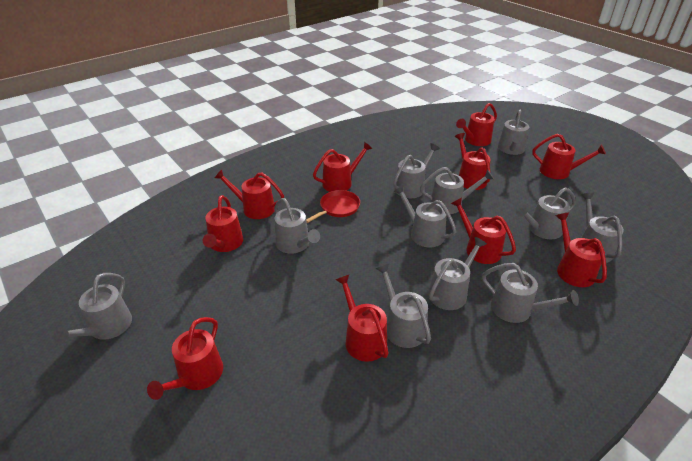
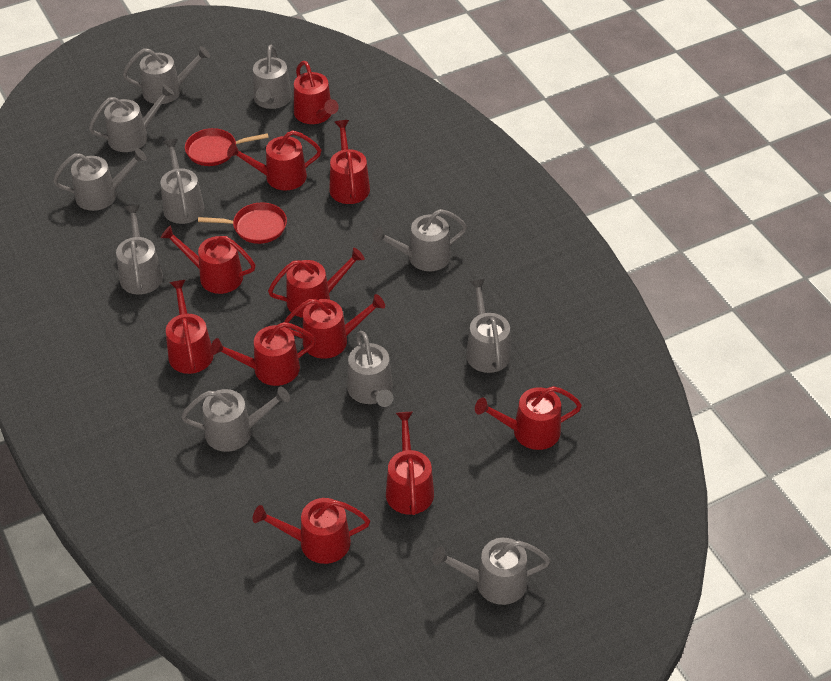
red pan: 1 -> 2
red watering can: 10 -> 11

